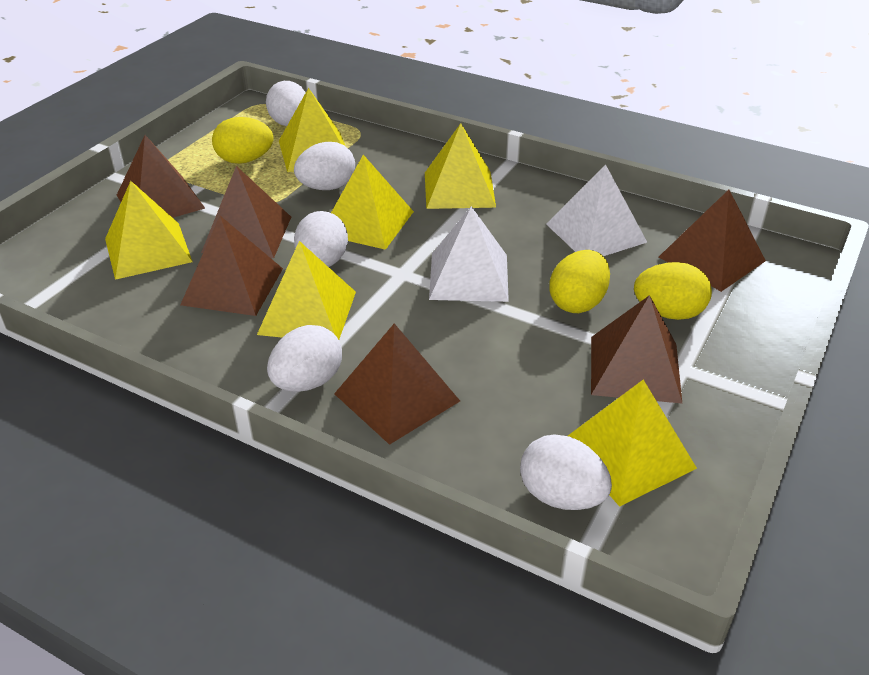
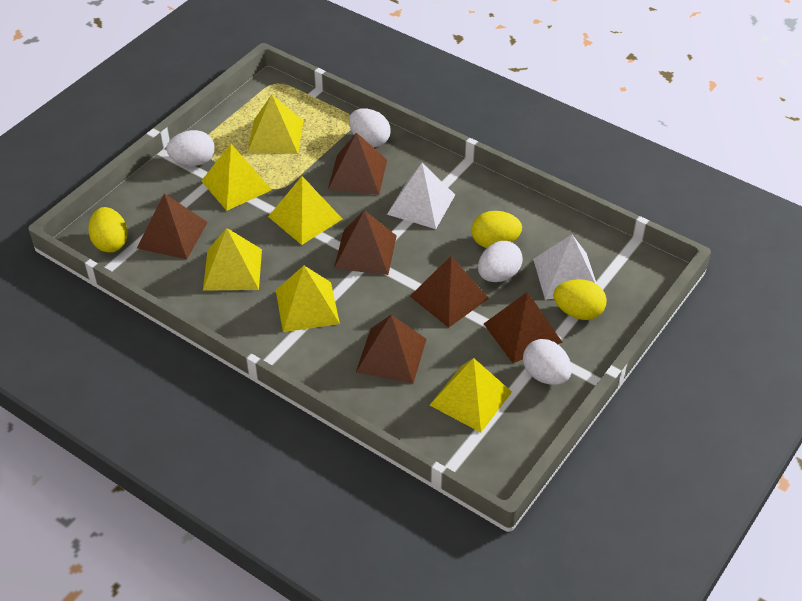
white egg: 5 -> 4

